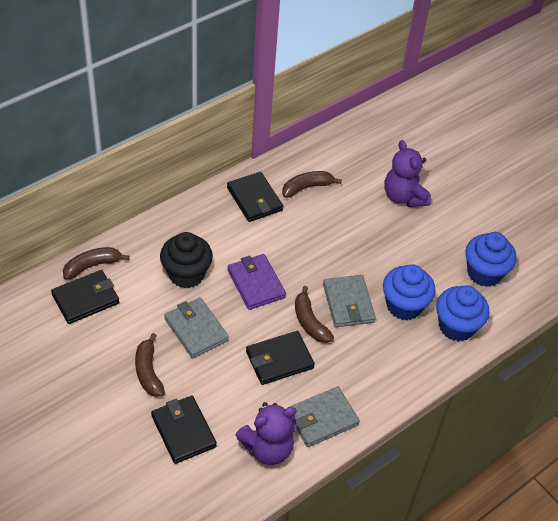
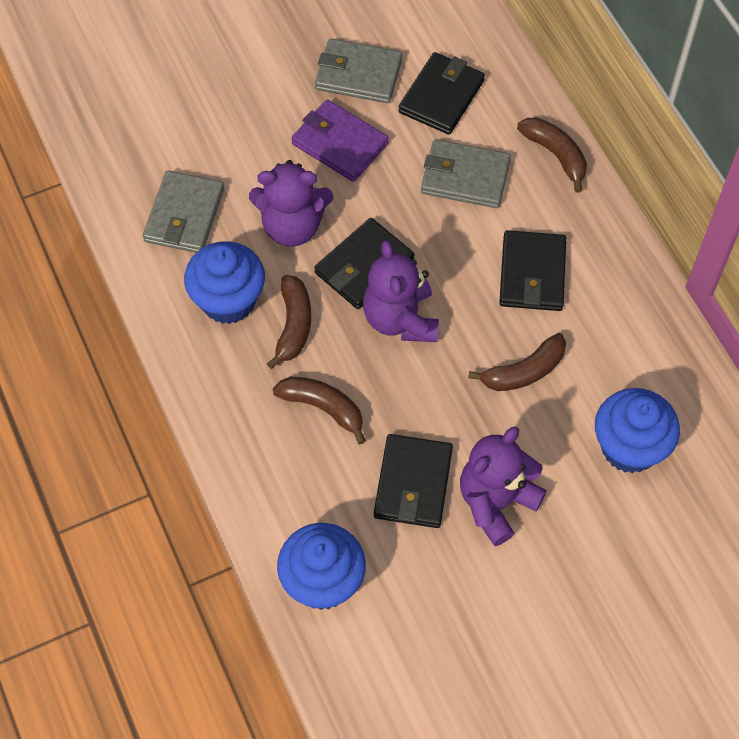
black cupcake: 1 -> 0
purple teddy bear: 2 -> 3

